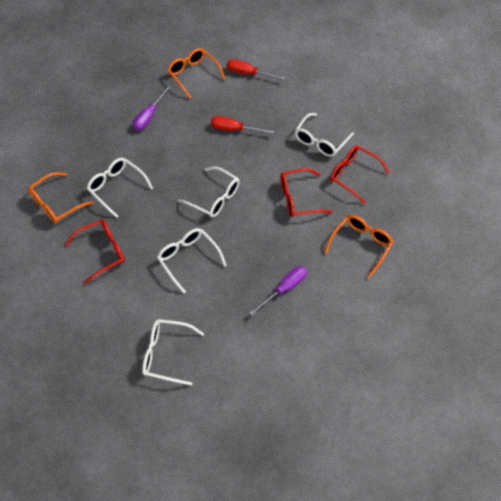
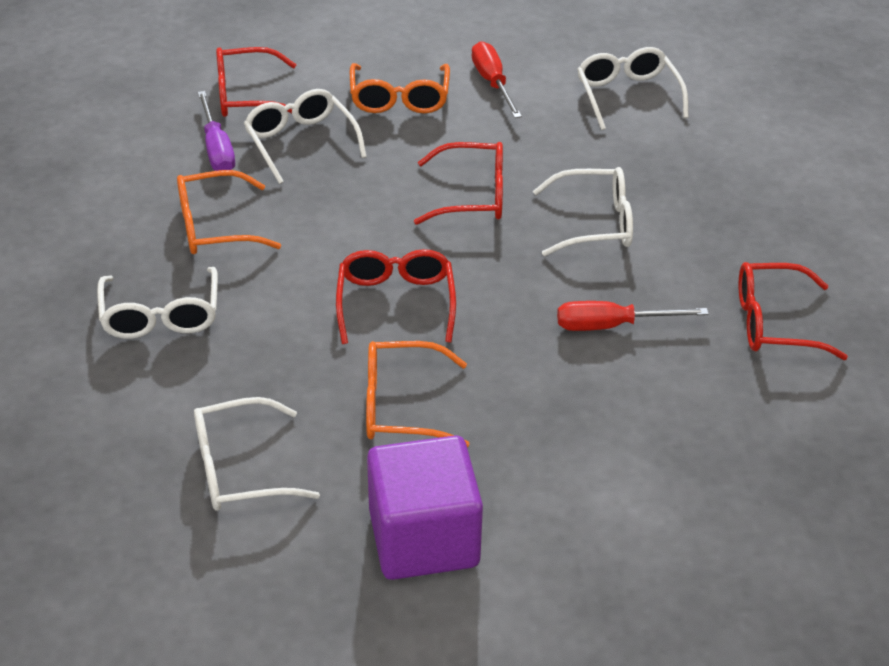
purple cube: 0 -> 1
purple screwdriver: 2 -> 1
red glasses: 3 -> 4

